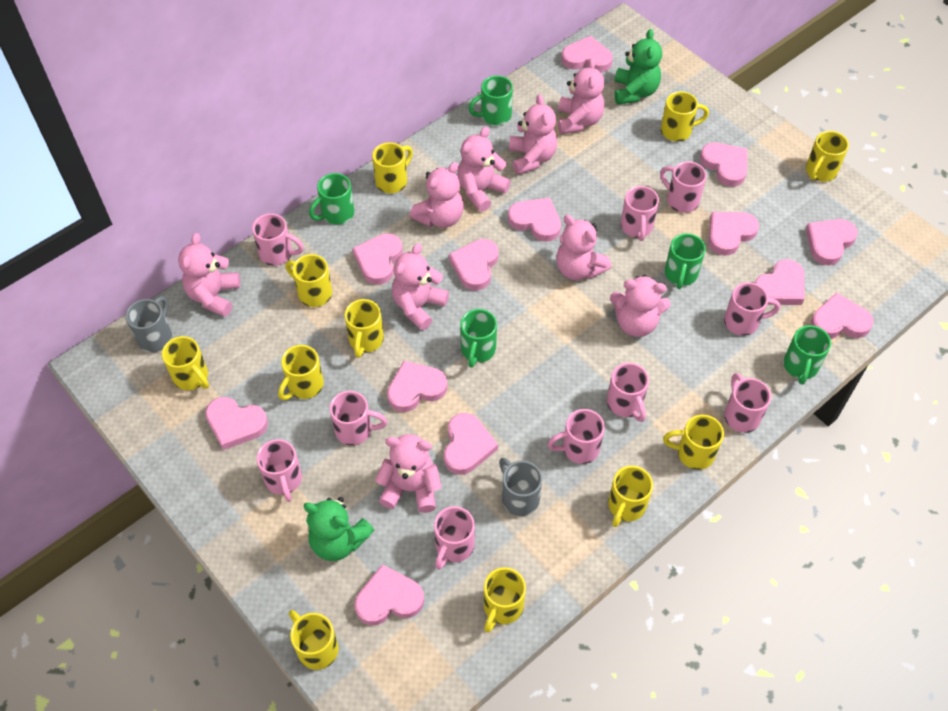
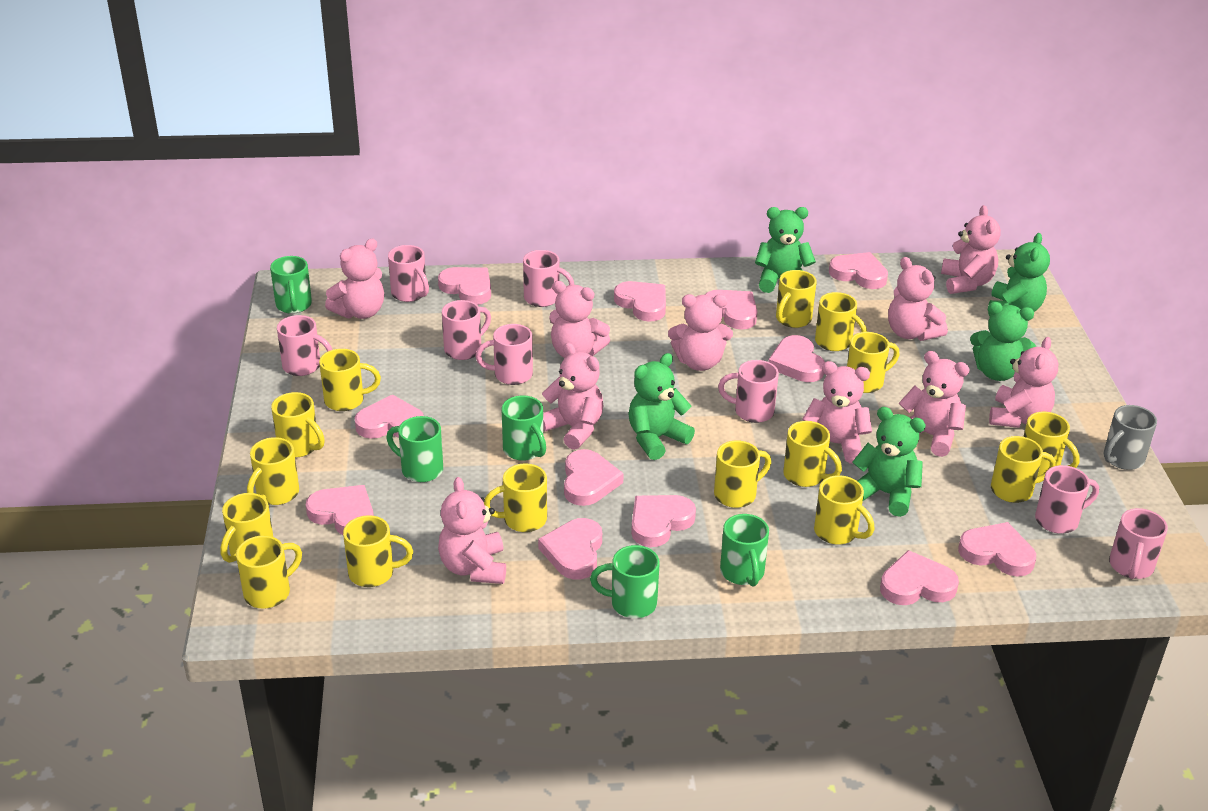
green teddy bear: 2 -> 5
grey mug: 2 -> 1
pink heart: 13 -> 12
pink mug: 10 -> 8
pink teddy bear: 9 -> 10
yellow mug: 11 -> 15

